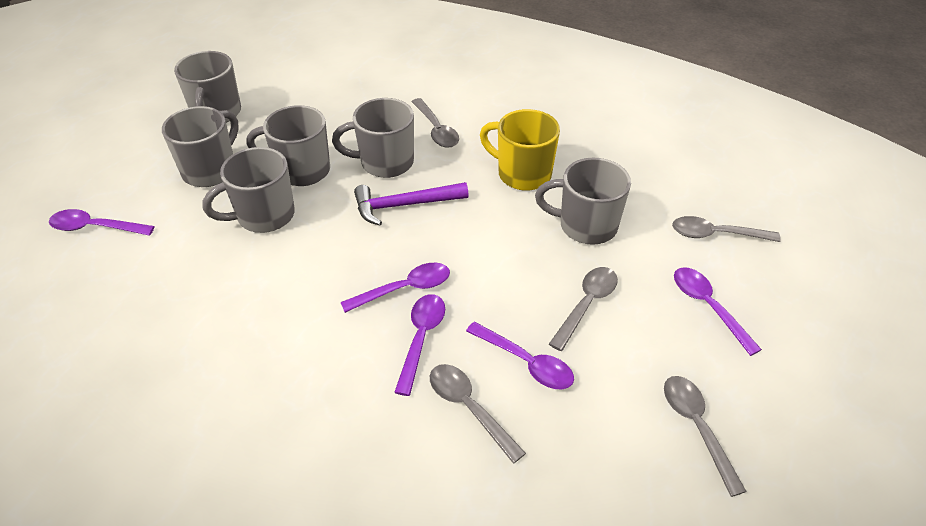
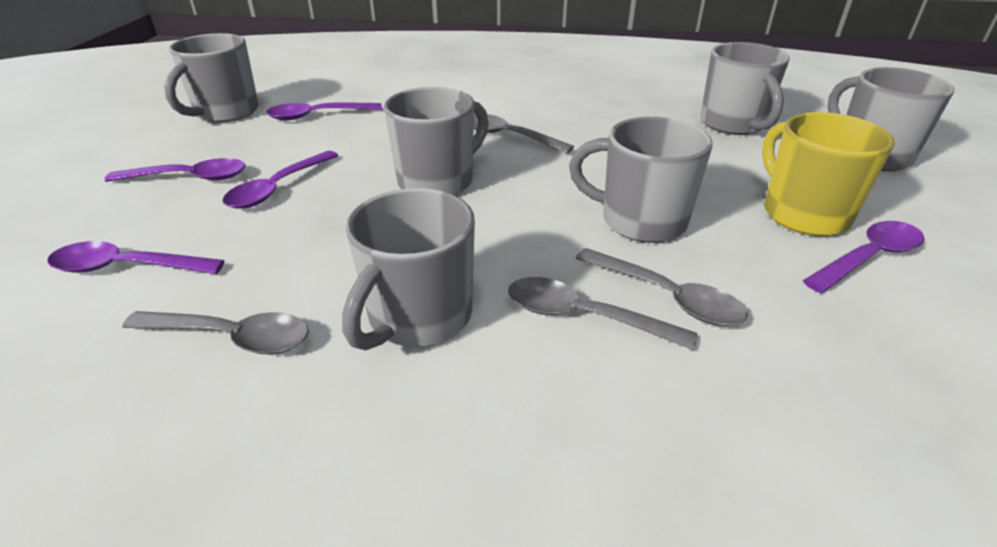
grey spoon: 5 -> 4
purple hammer: 1 -> 0

